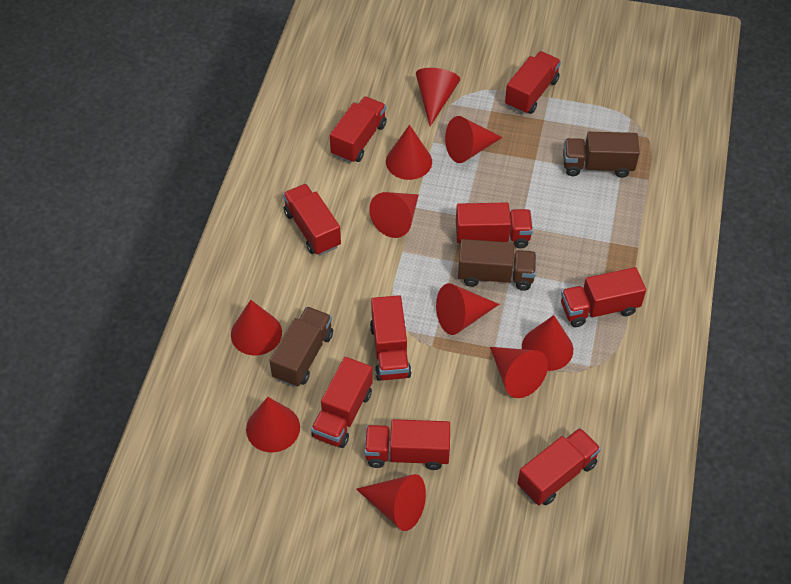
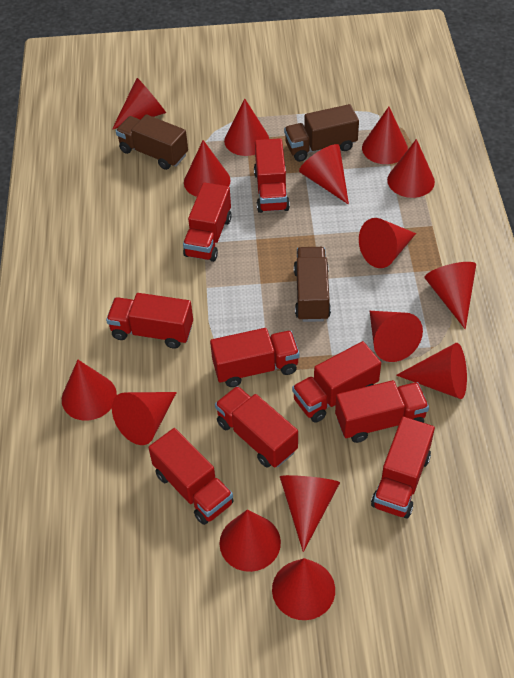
red cone: 10 -> 15

